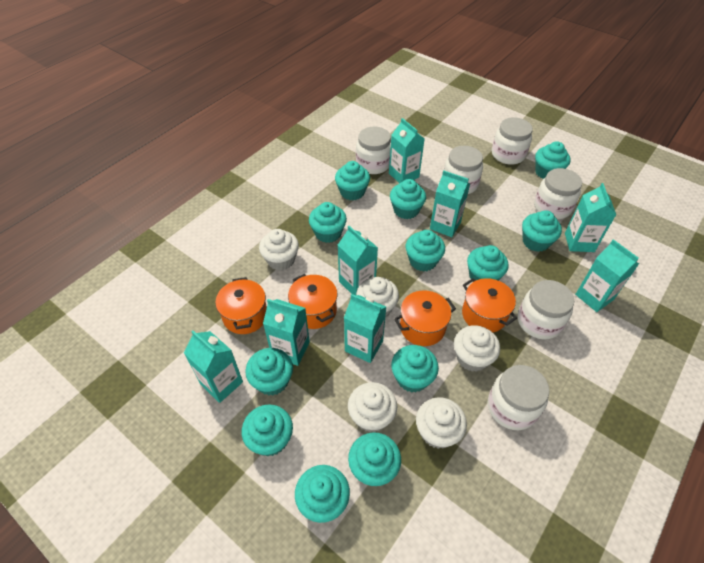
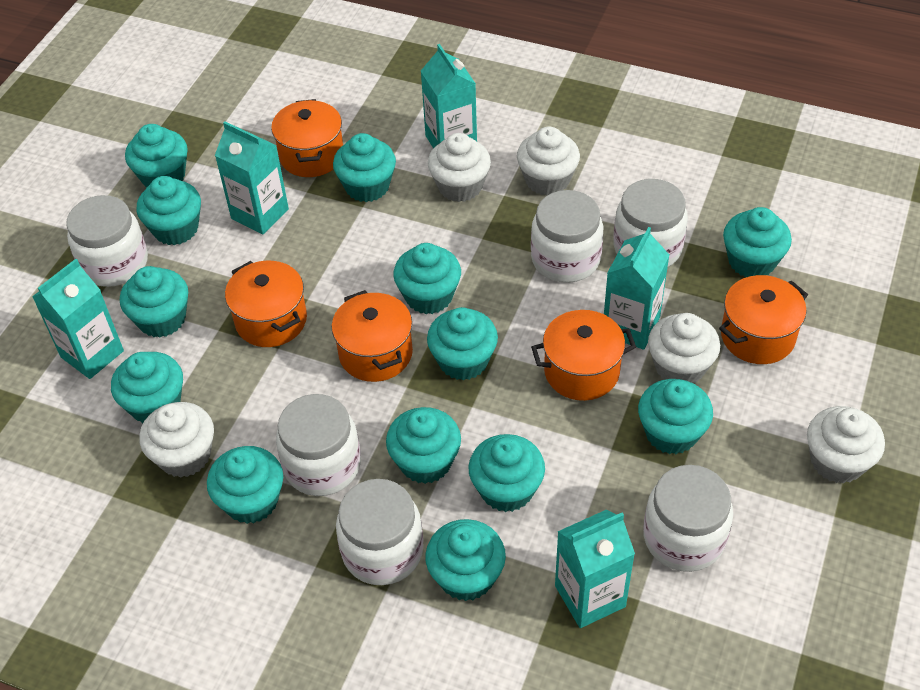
orange pot: 4 -> 5
turquoise carton: 8 -> 5
turquoise cupcake: 12 -> 13

